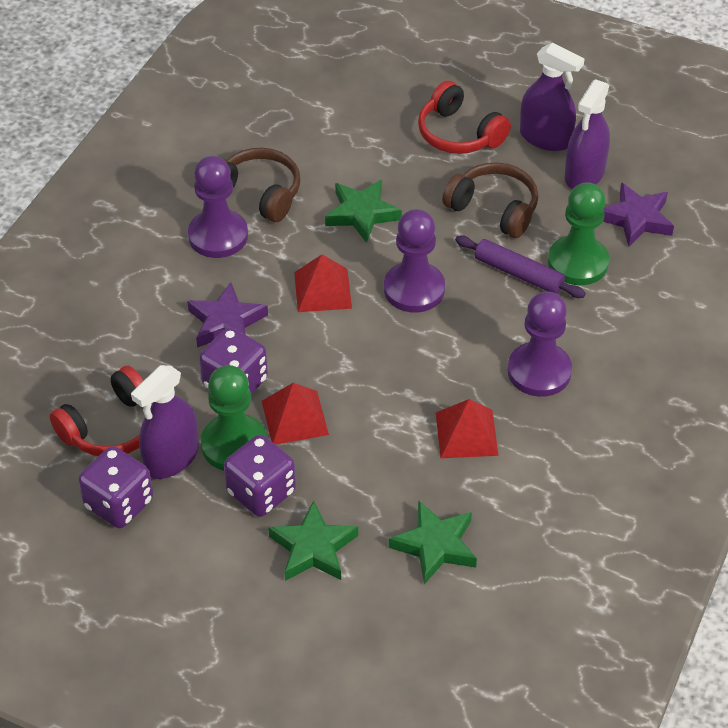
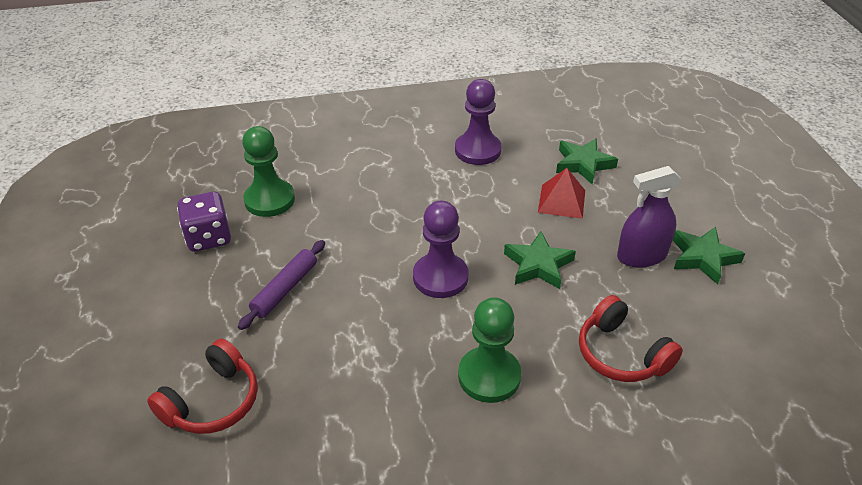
brown headphones: 2 -> 0
purple dice: 3 -> 1
purple pawn: 3 -> 2
purple spray bottle: 3 -> 1
purple star: 2 -> 0
red pyramid: 3 -> 1

